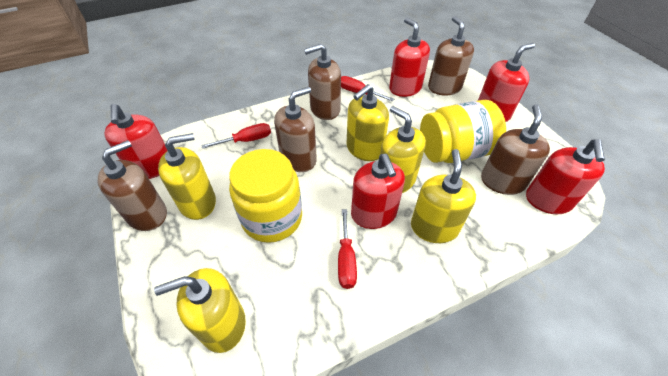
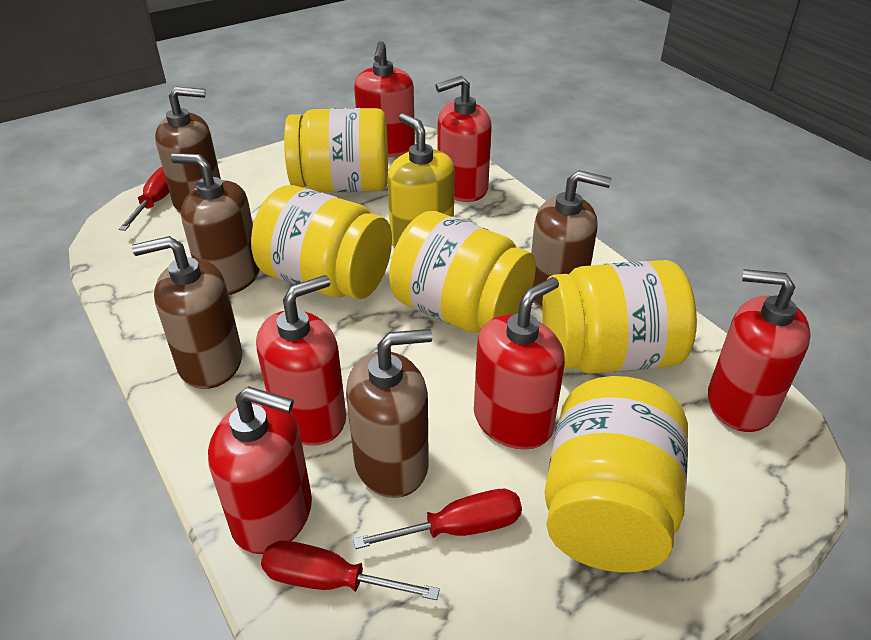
red soap dispenser: 5 -> 6
yellow jar: 2 -> 5
yellow soap dispenser: 5 -> 1

